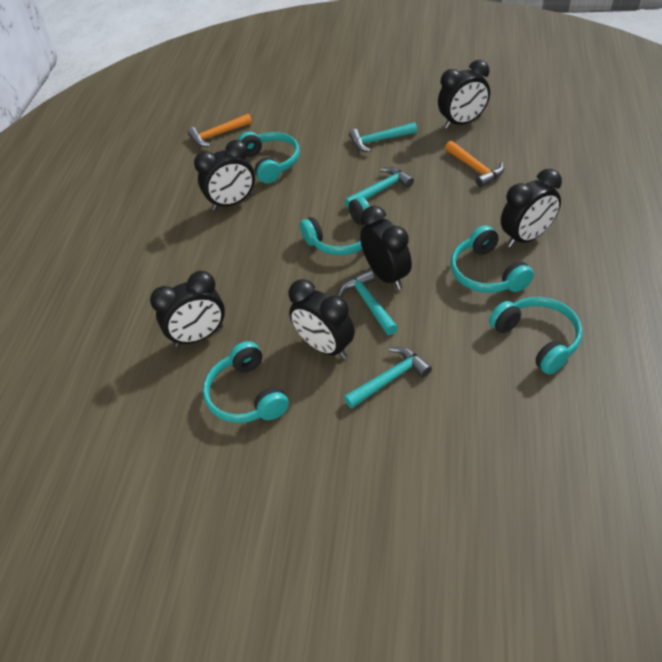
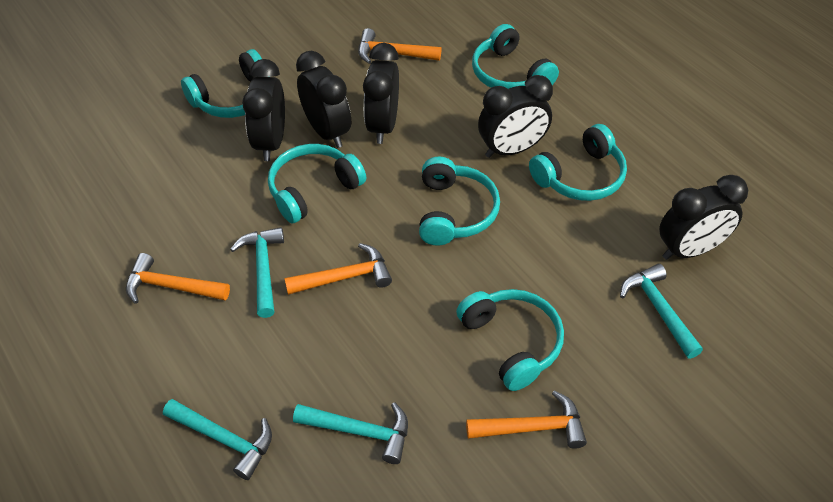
black clock: 6 -> 5
orange hammer: 2 -> 4
turquoise headphones: 5 -> 6

